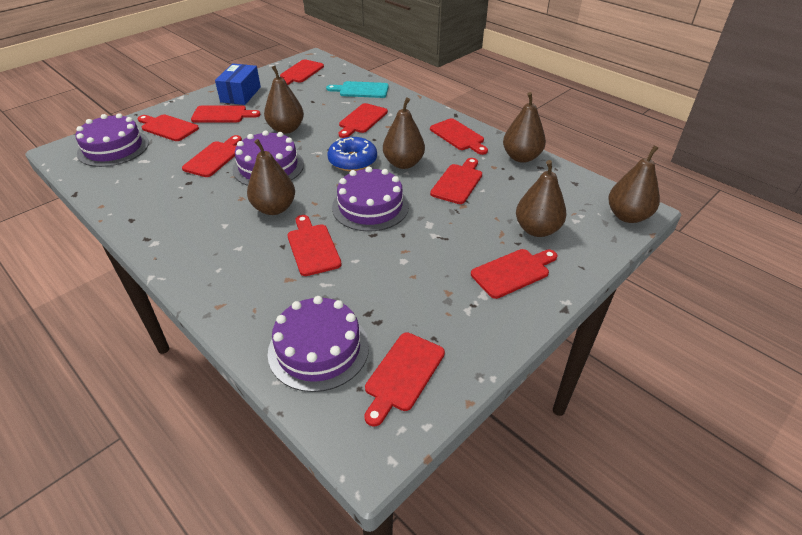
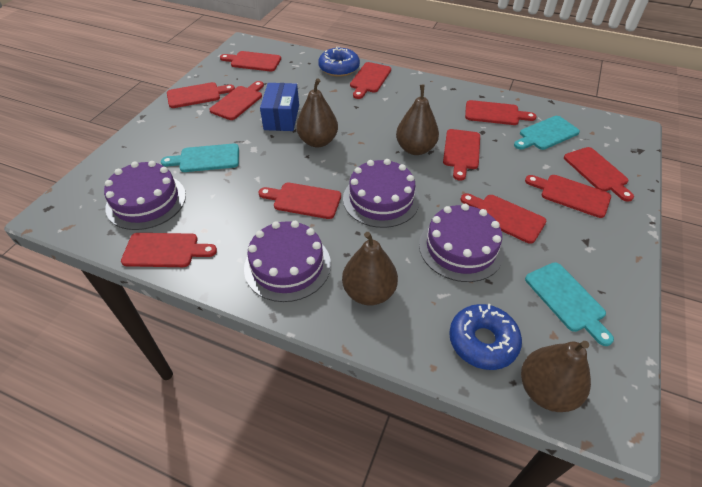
blue donut: 1 -> 2
brown pear: 6 -> 4
red cutting board: 10 -> 11
turquoise cutting board: 1 -> 3

